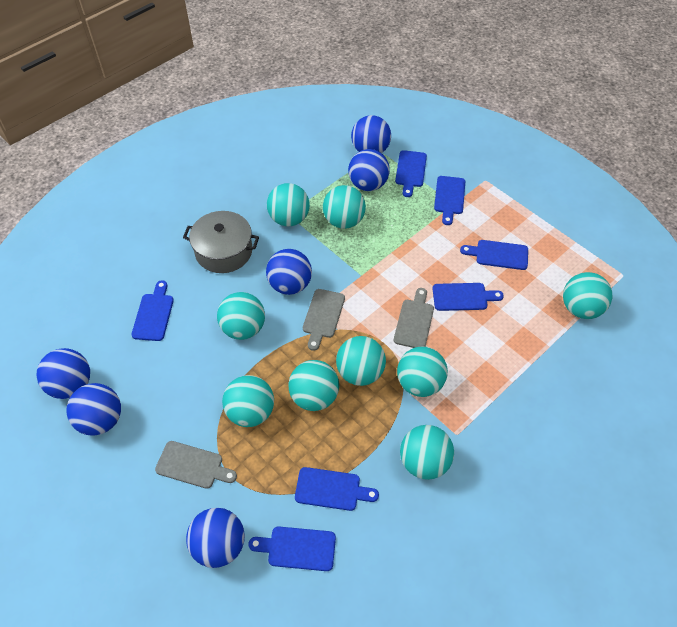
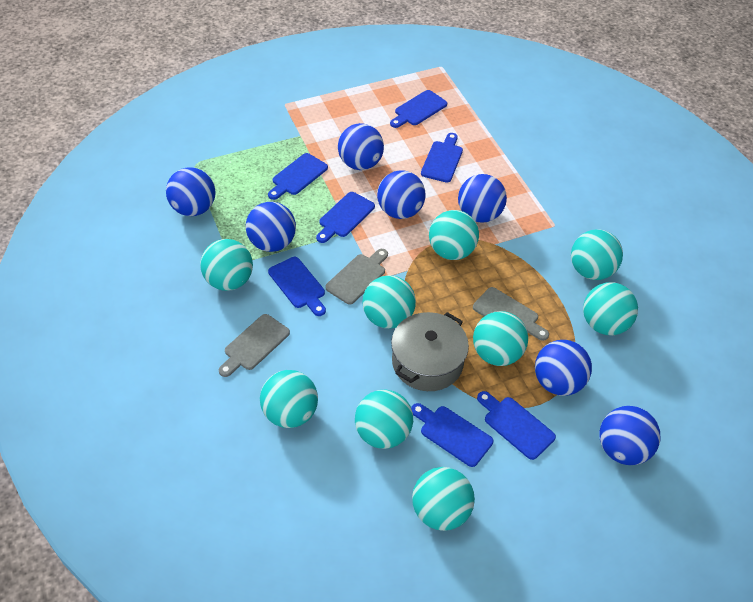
blue ball: 6 -> 7

